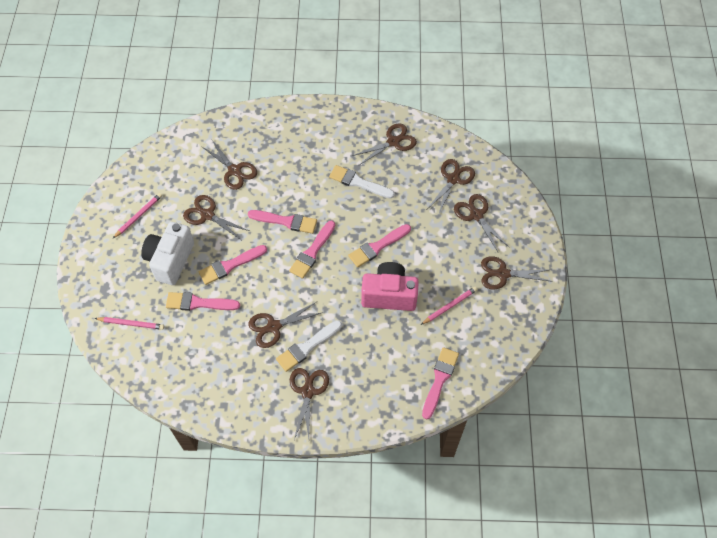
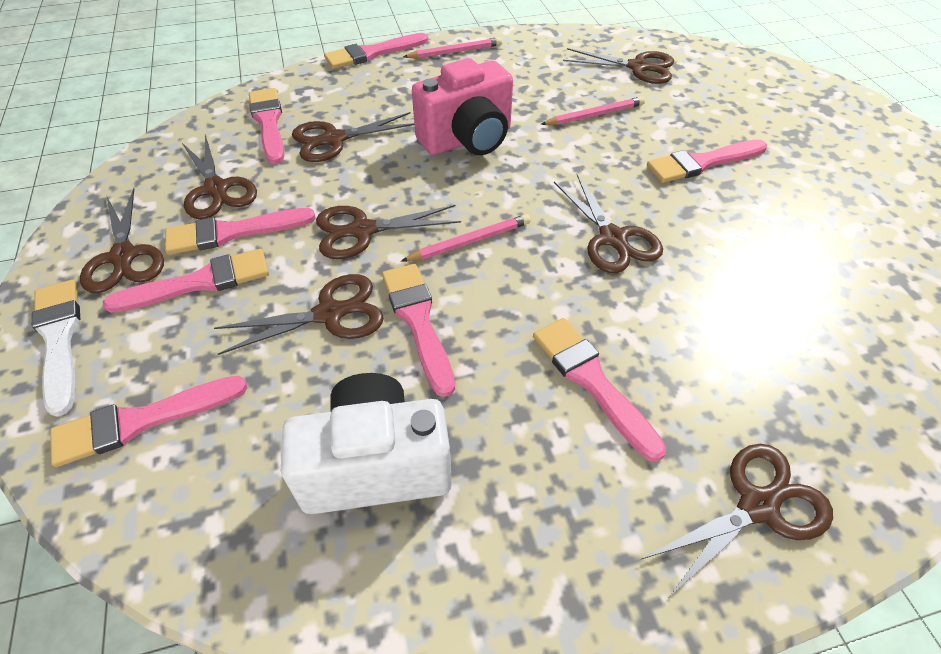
pink brush: 6 -> 8
white brush: 2 -> 1

